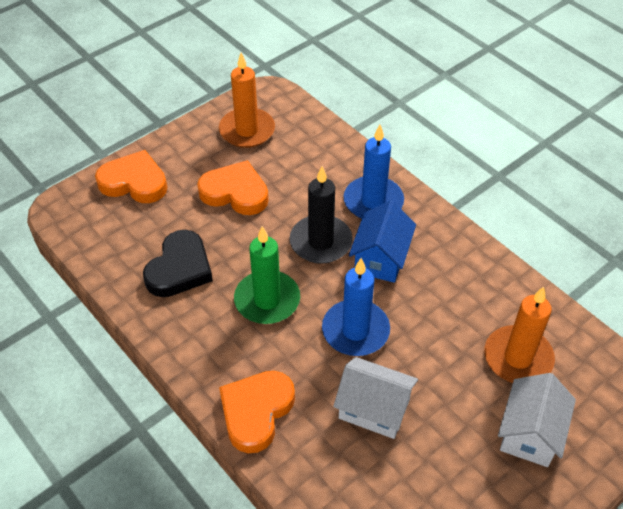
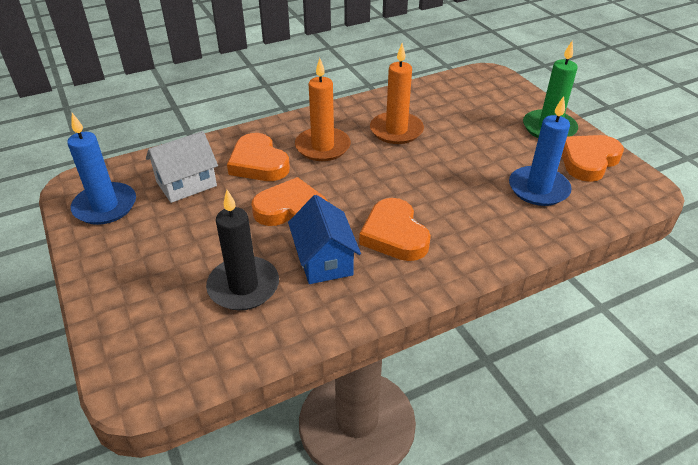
black heart: 1 -> 0
orange heart: 3 -> 4
white house: 2 -> 1

